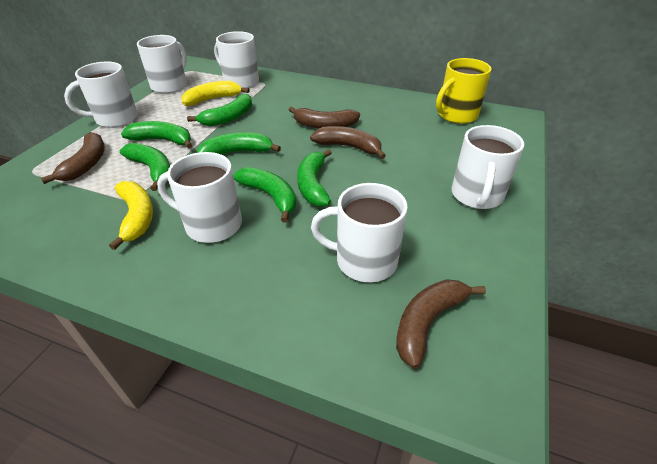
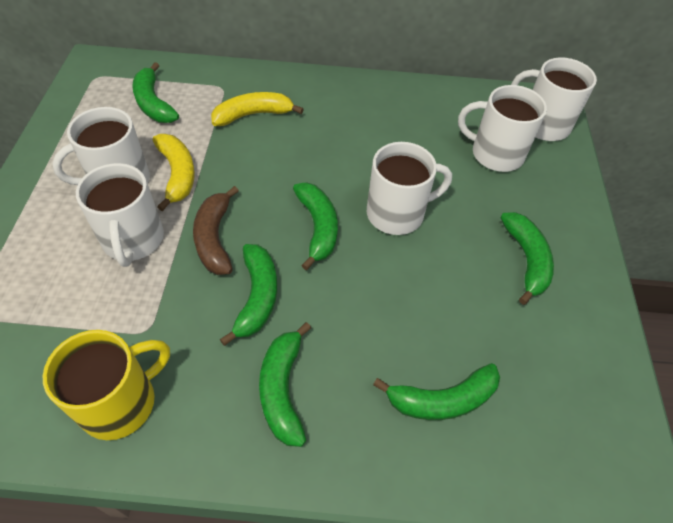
brown banana: 4 -> 1
white mug: 6 -> 5

